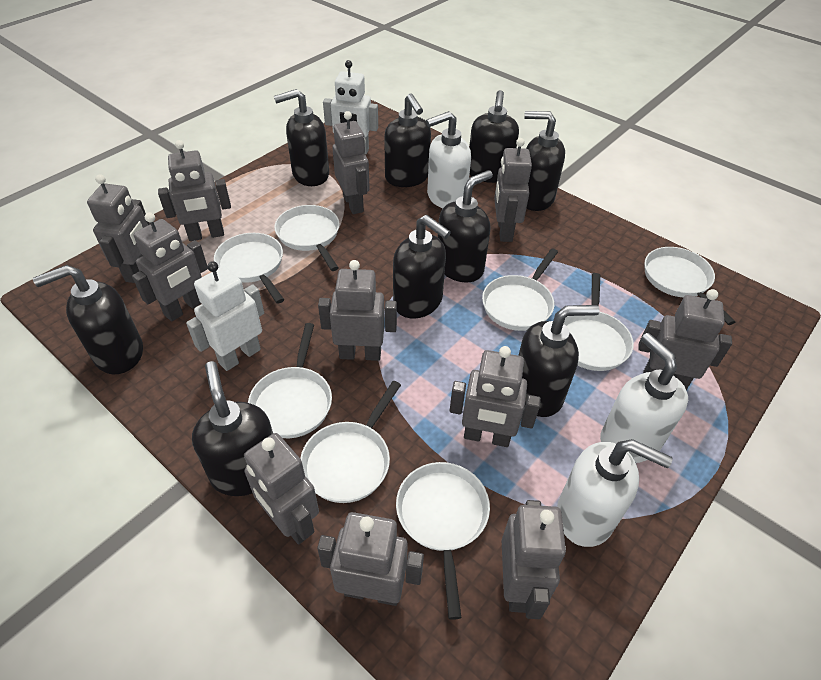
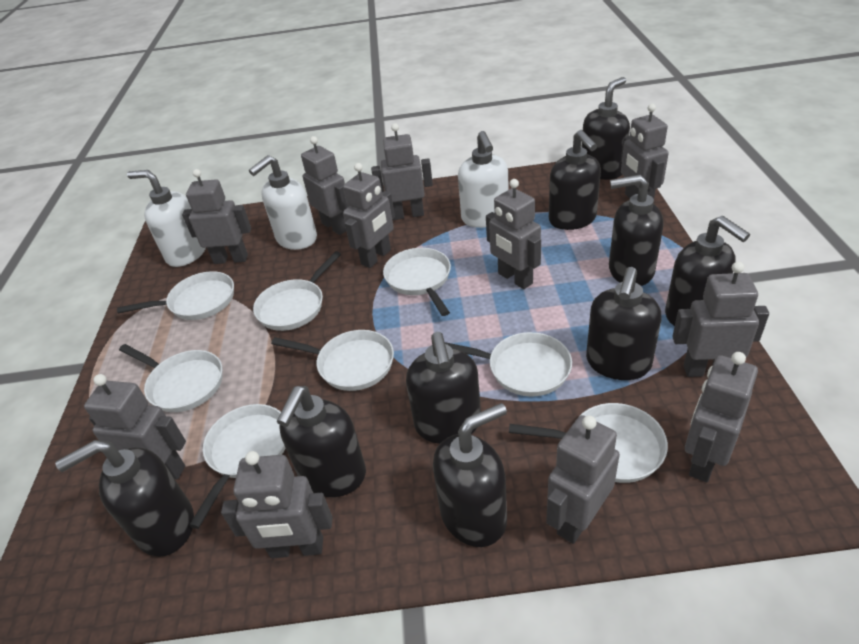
white robot: 2 -> 0

